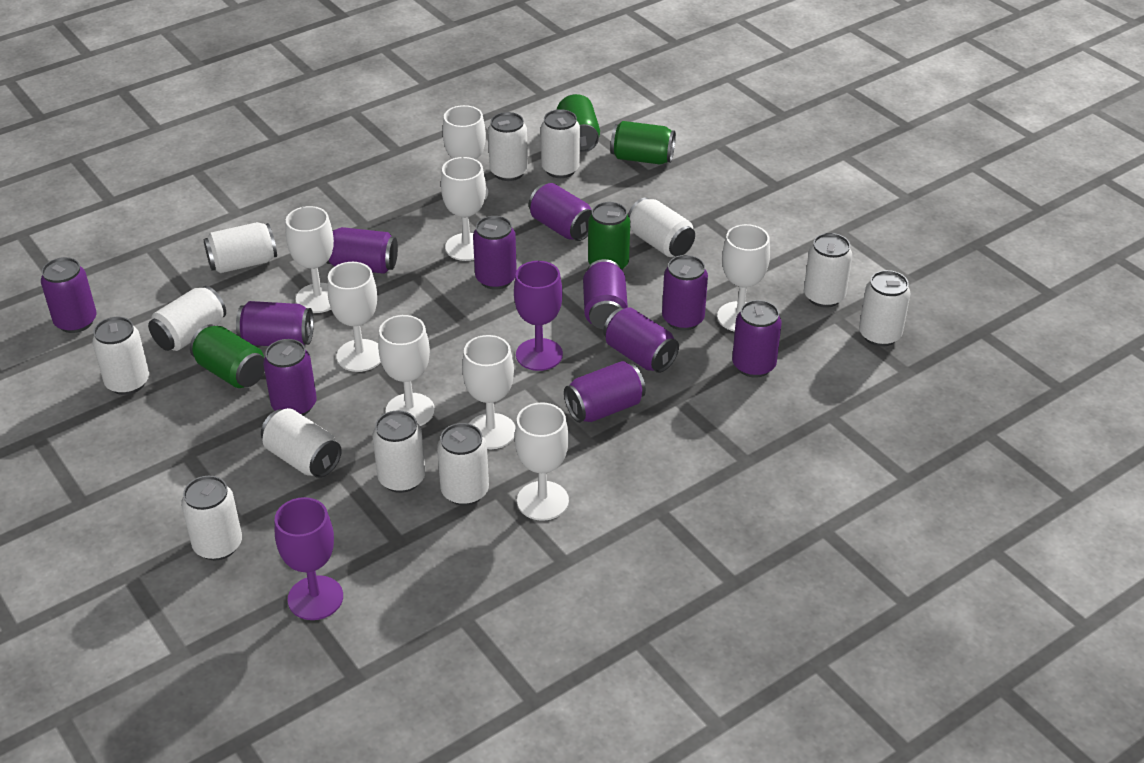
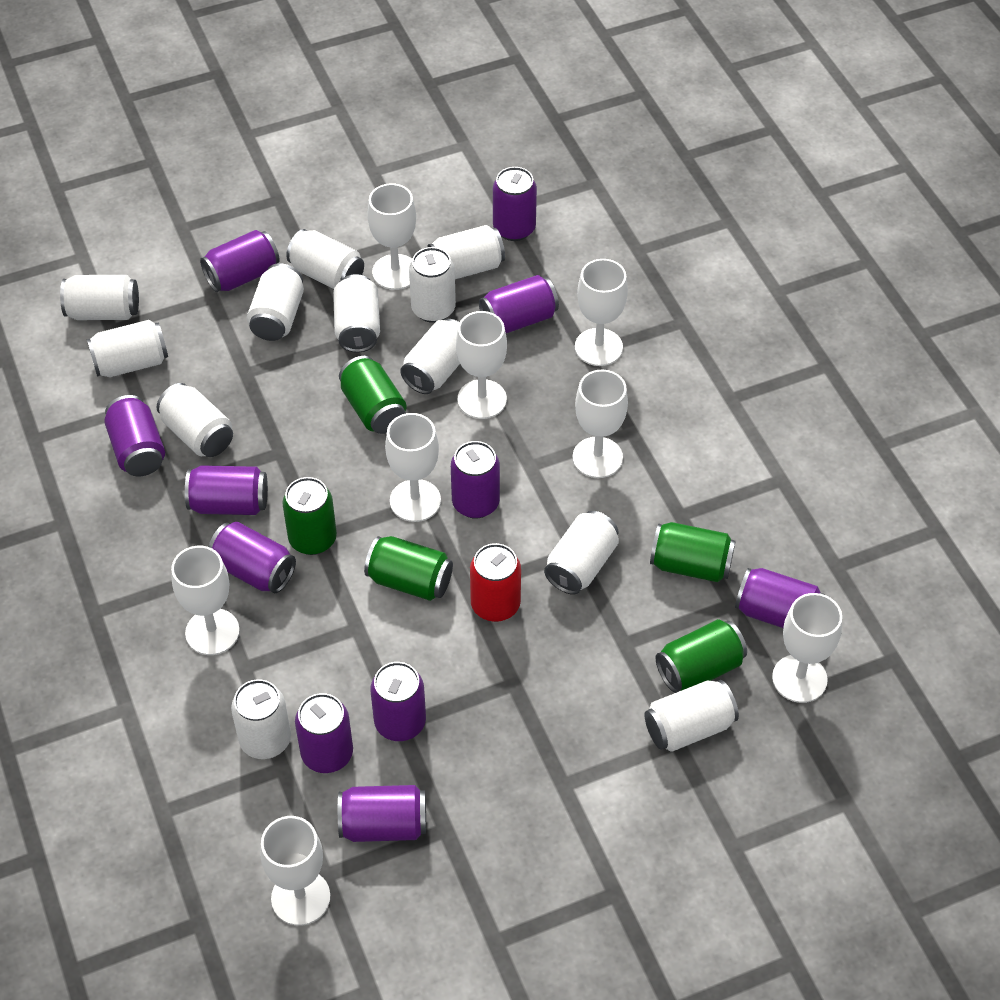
green can: 4 -> 5
purple goblet: 2 -> 0
red can: 0 -> 1

